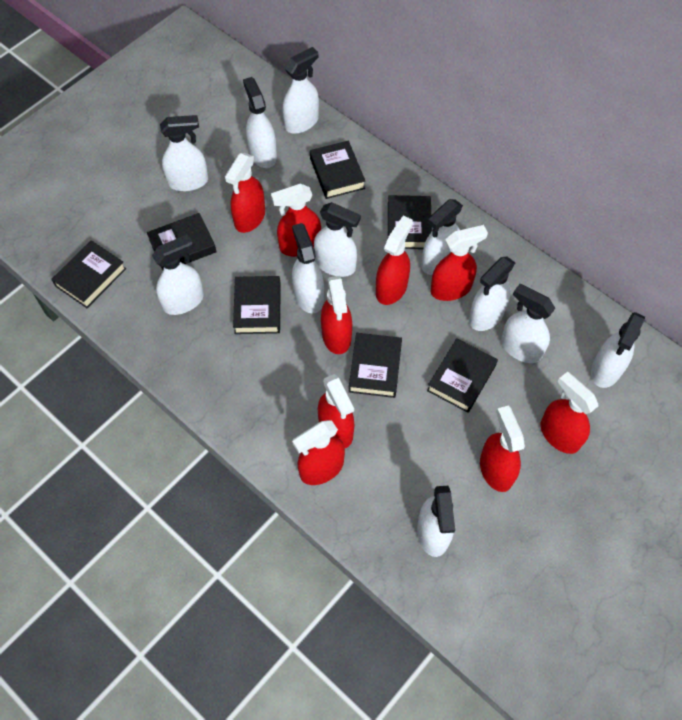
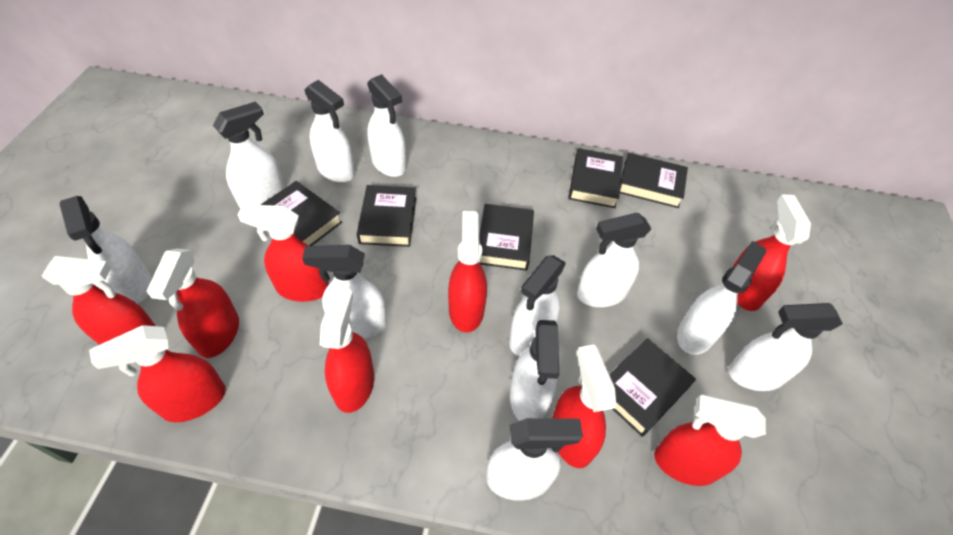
black book: 7 -> 6

